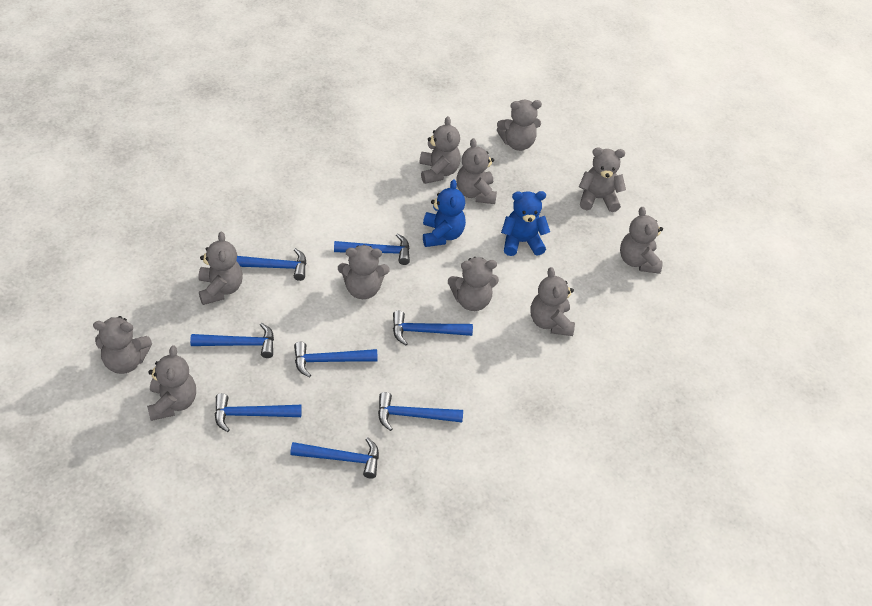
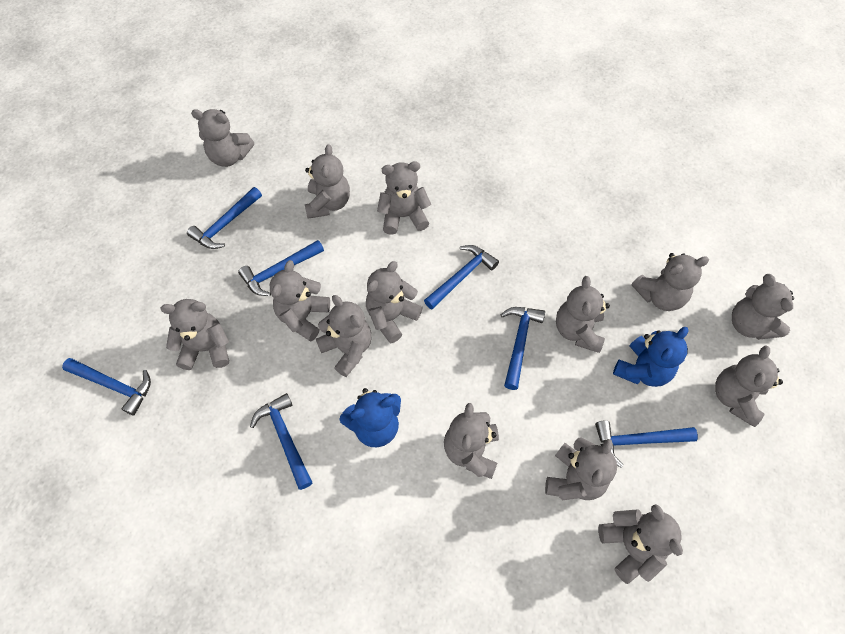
blue hammer: 8 -> 7
grey teddy bear: 11 -> 14

